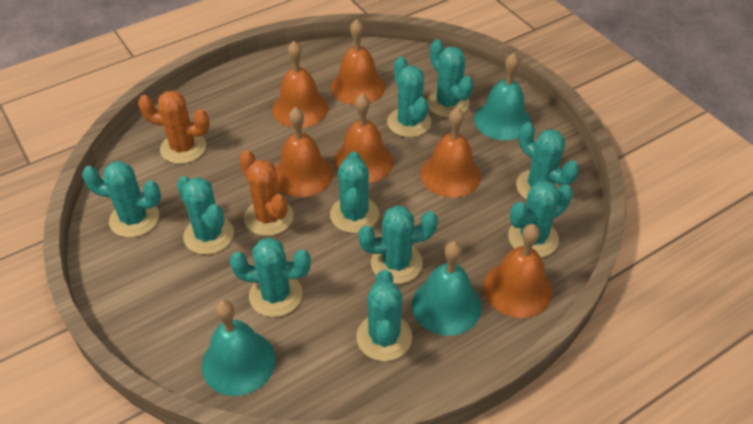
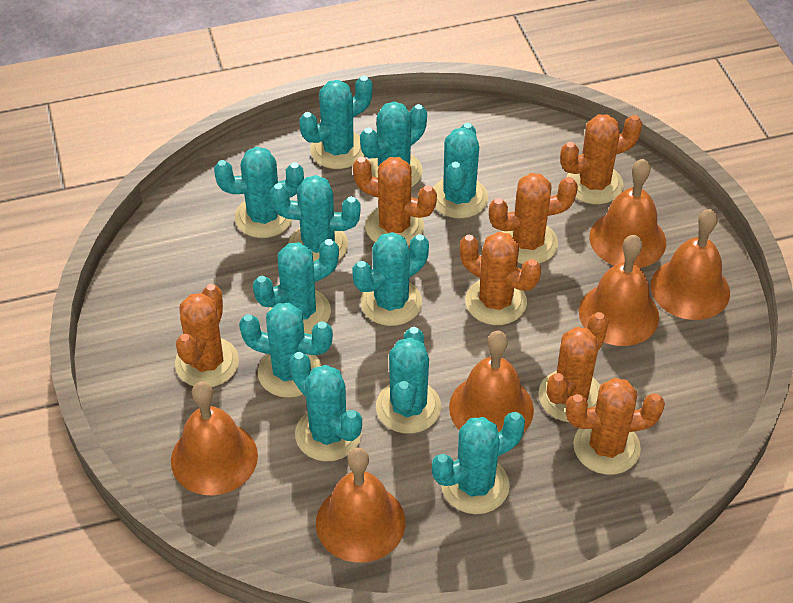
orange cactus: 2 -> 7
turquoise bell: 3 -> 0
turquoise cactus: 10 -> 11

